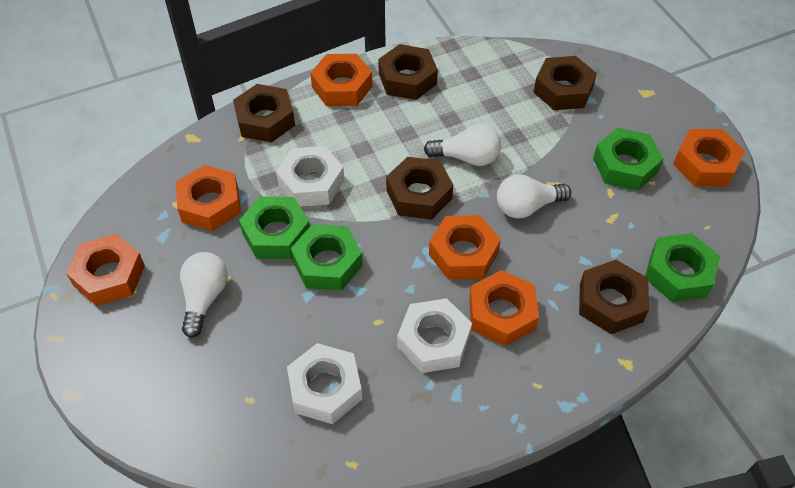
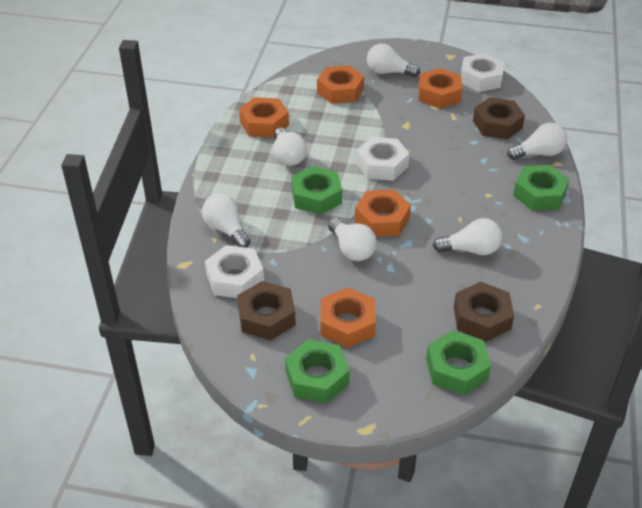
brown nut: 5 -> 3
orange nut: 6 -> 5
white light bulb: 3 -> 6

